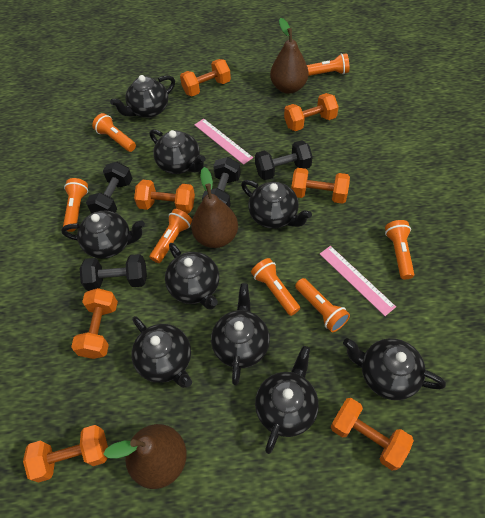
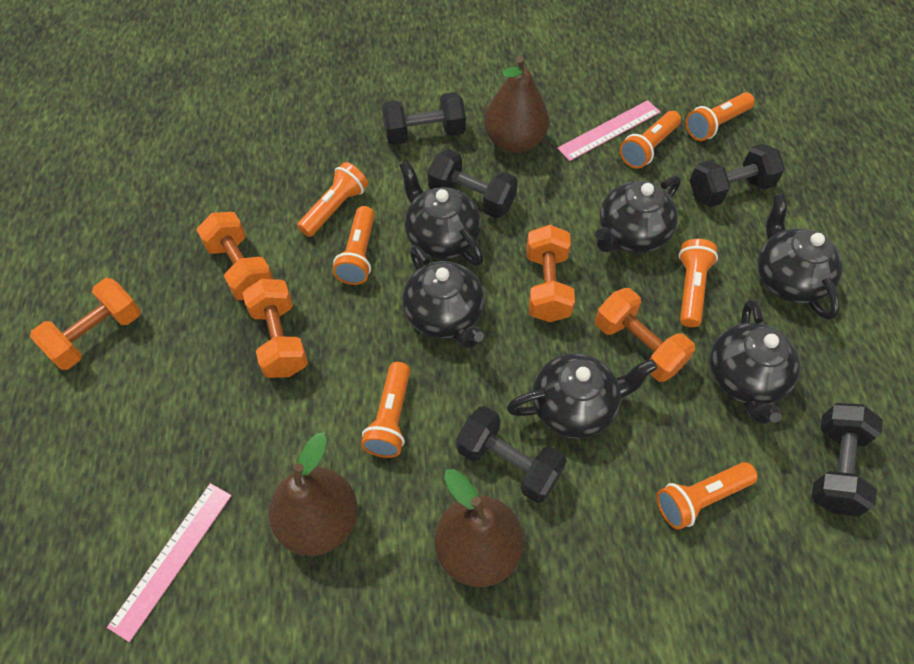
black dumbbell: 4 -> 5
black teapot: 9 -> 6
orange dumbbell: 7 -> 5

